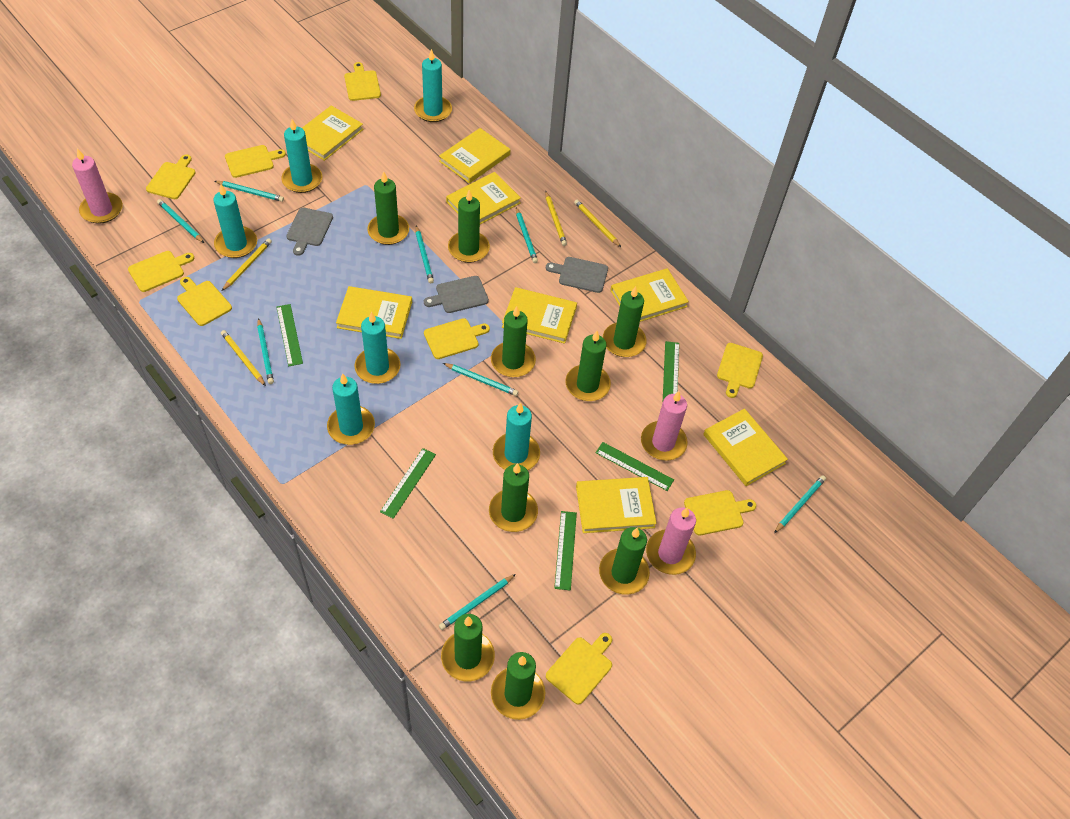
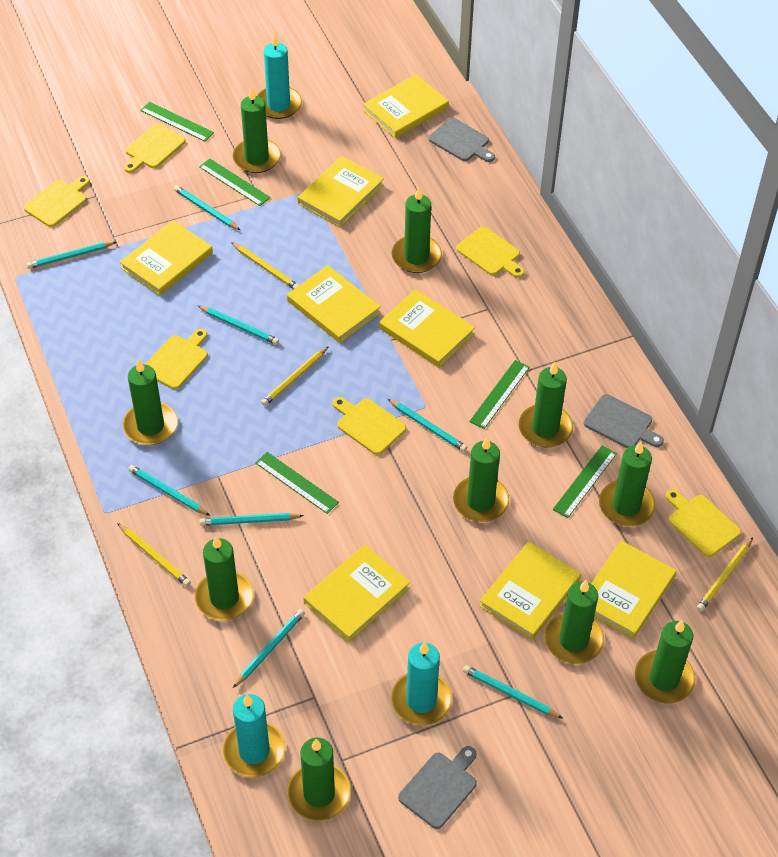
green candle: 9 -> 10
pink candle: 3 -> 0
turquoise candle: 6 -> 3
yellow cutting board: 9 -> 6

